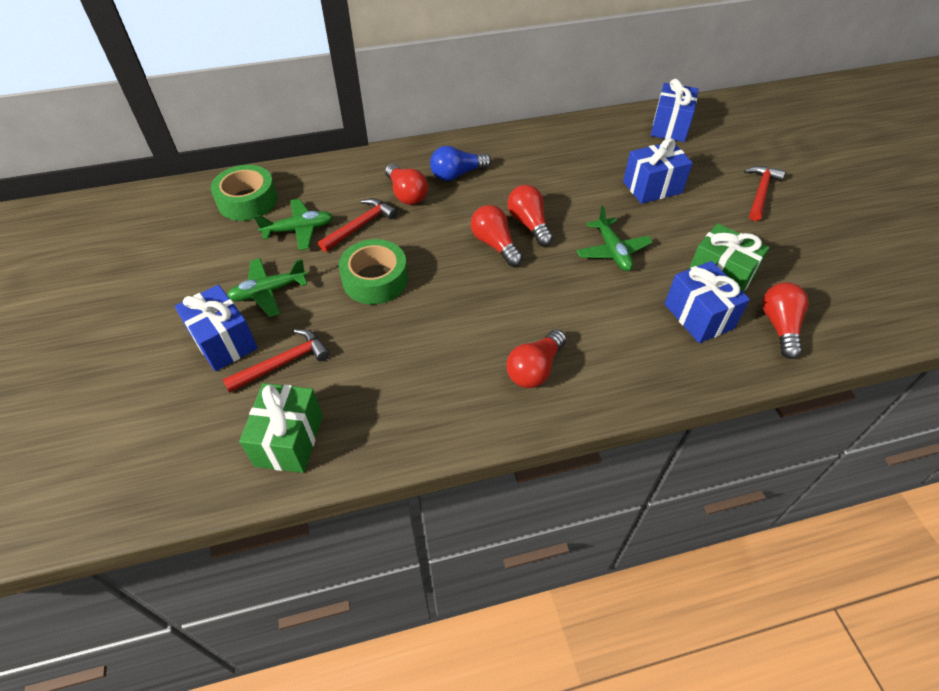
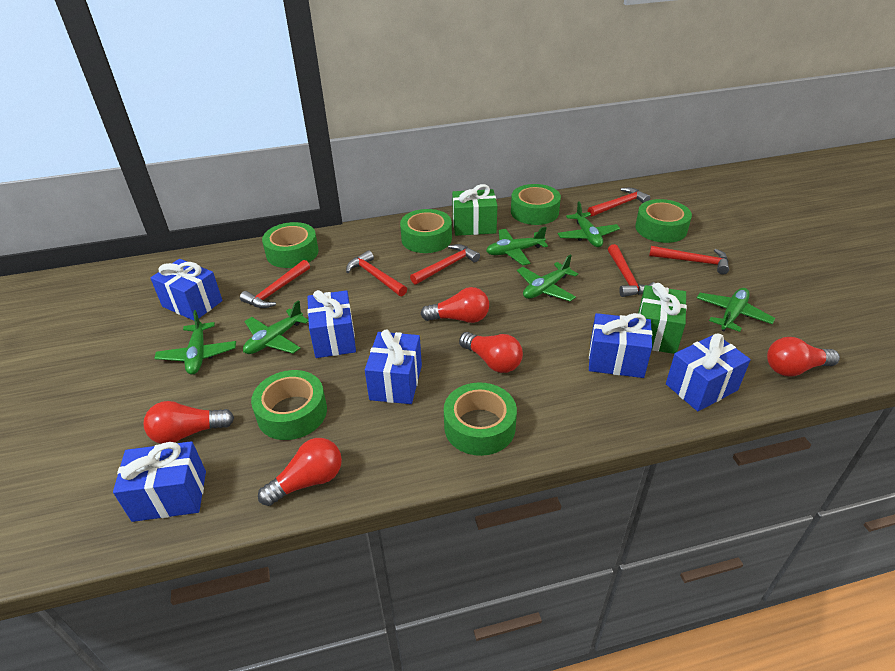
blue gift: 4 -> 6
blue light bulb: 1 -> 0
green plane: 3 -> 6
green tape: 2 -> 6
red hammer: 3 -> 6

